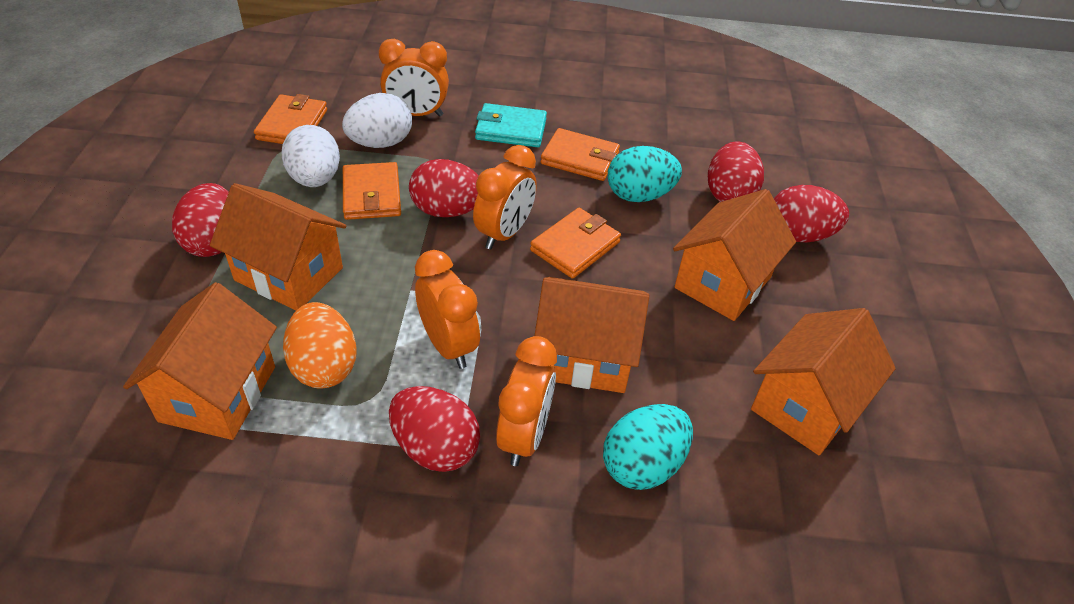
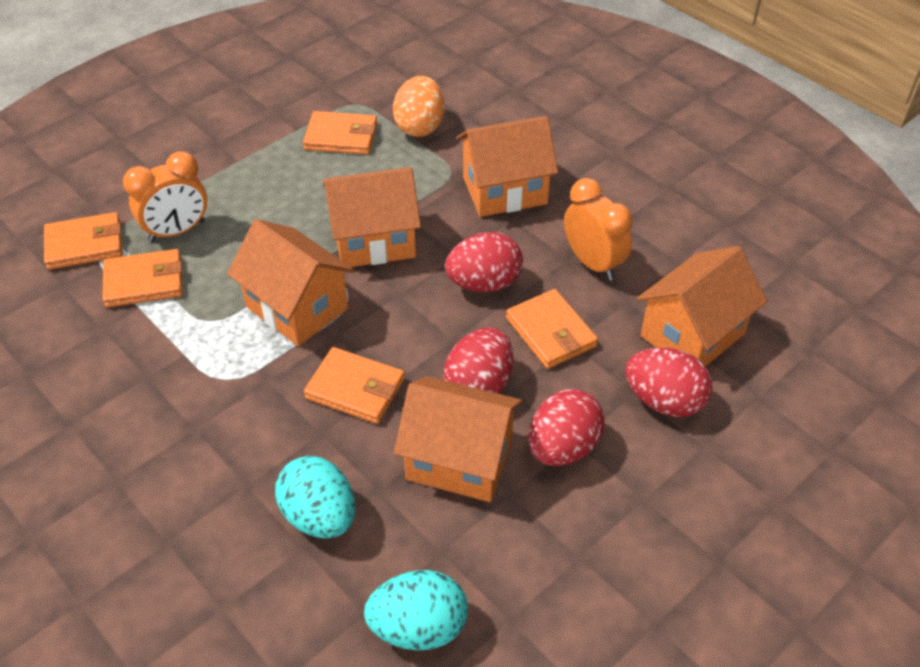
orange clock: 4 -> 2
orange wallet: 4 -> 5
red egg: 5 -> 4
turquoise wallet: 1 -> 0
white egg: 2 -> 0

